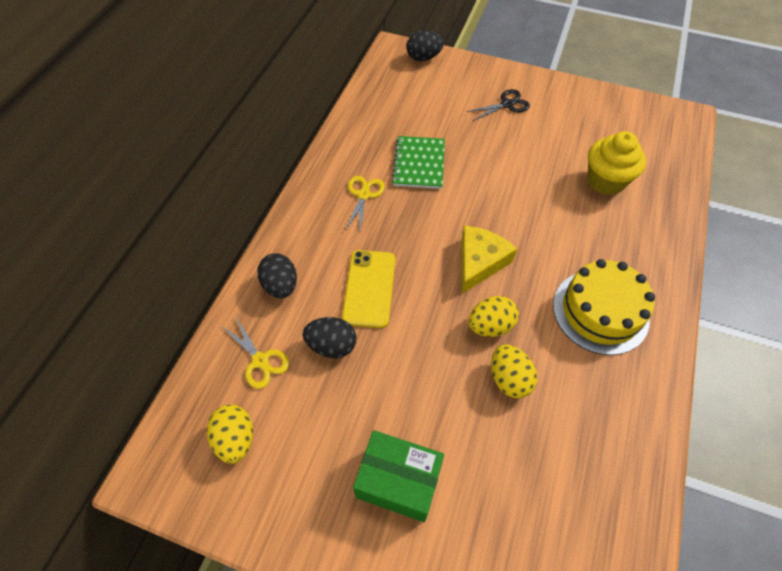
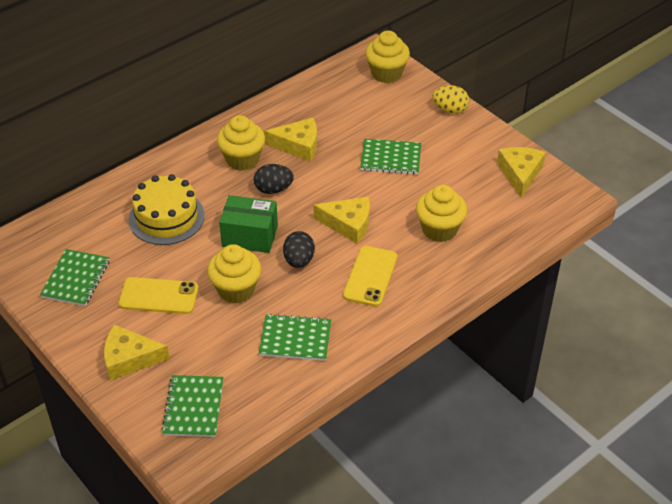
black egg: 3 -> 2
black scissors: 1 -> 0
green notebook: 1 -> 4
yellow cheese: 1 -> 4
yellow cupcake: 1 -> 4
yellow egg: 3 -> 1
yellow phone: 1 -> 2
yellow scissors: 2 -> 0

